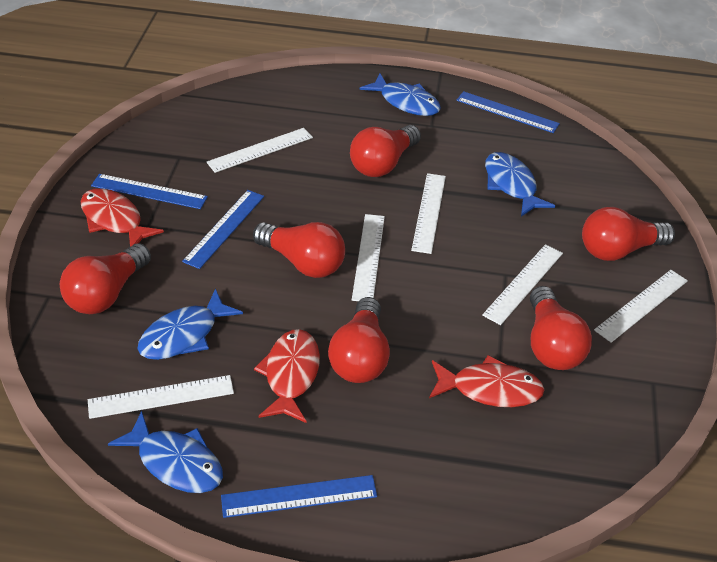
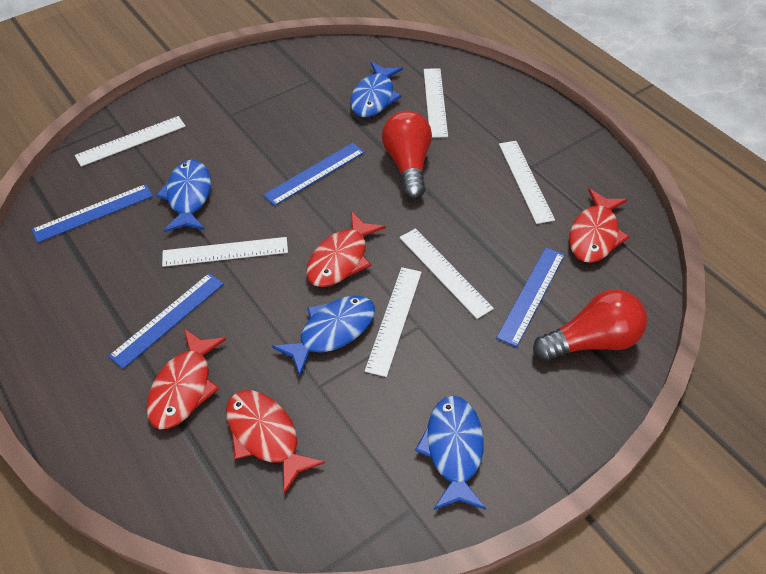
red fish: 3 -> 4
red light bulb: 6 -> 2

